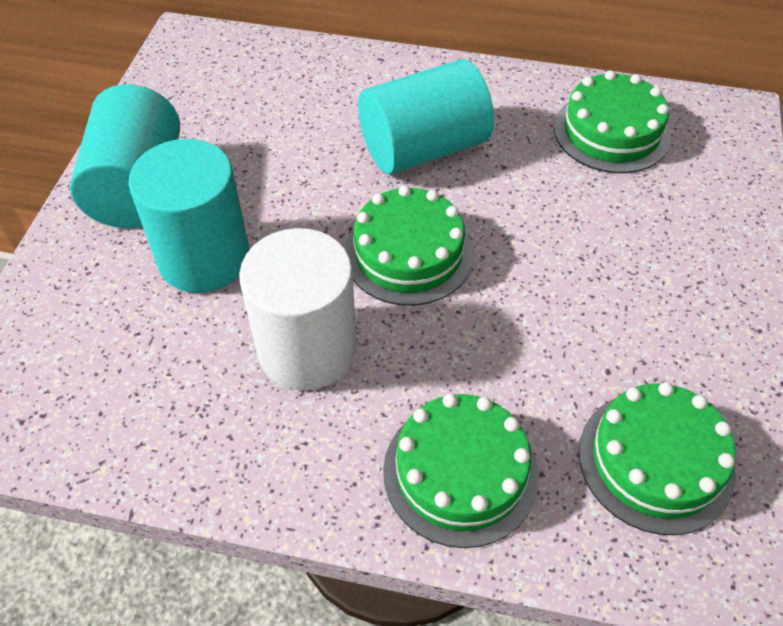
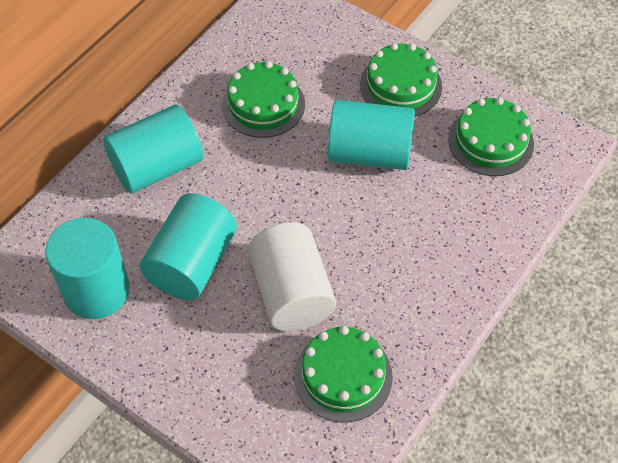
turquoise cylinder: 3 -> 4

